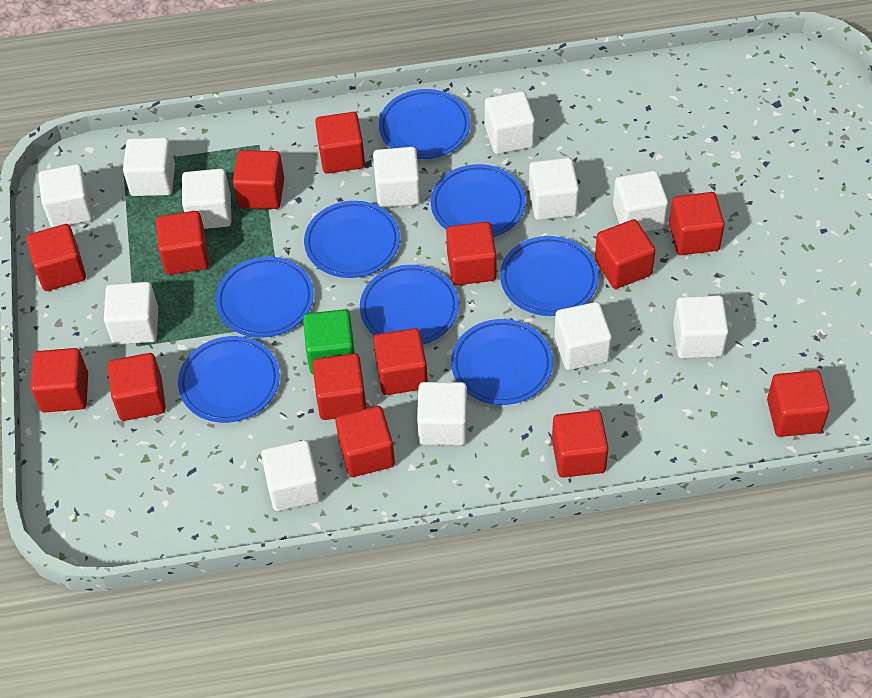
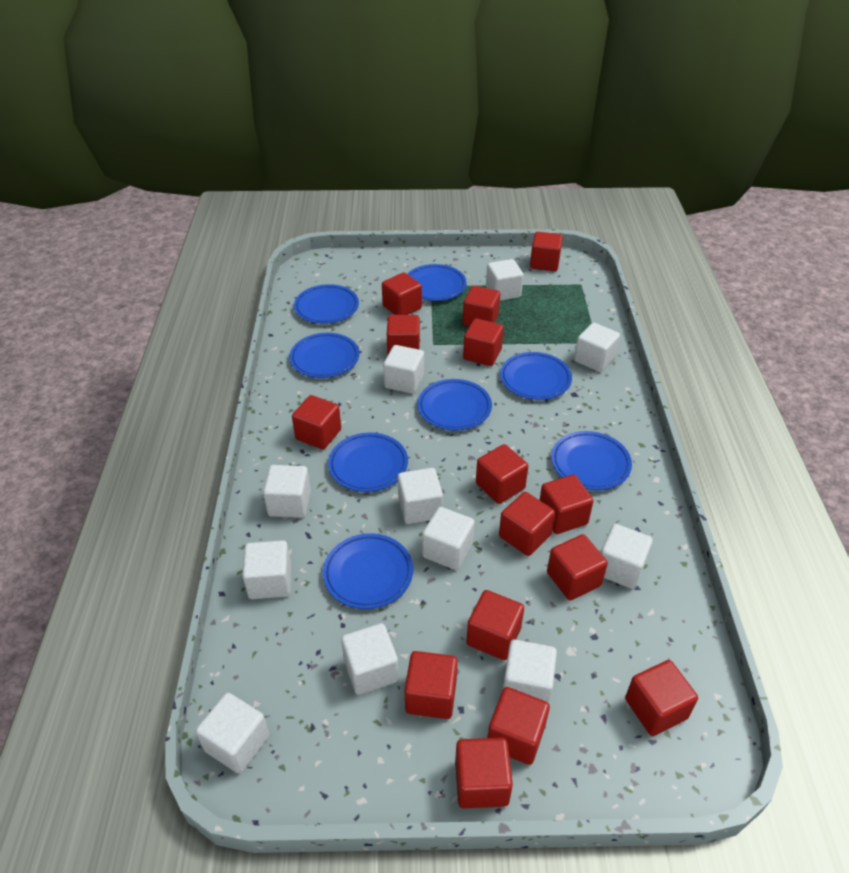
green cube: 1 -> 0
red cube: 14 -> 15
white cube: 12 -> 11

